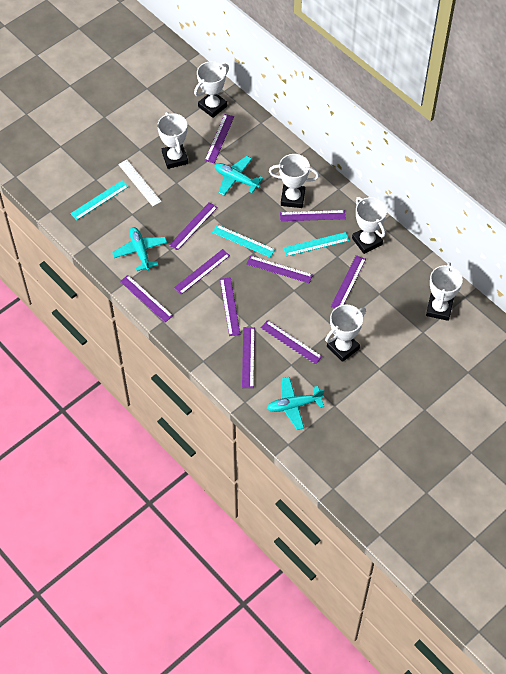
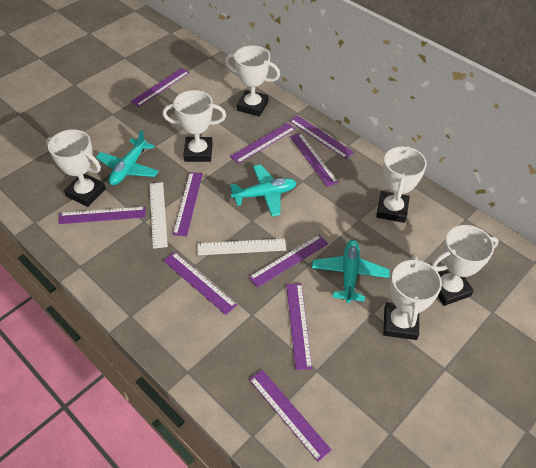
turquoise ruler: 3 -> 0
white ruler: 1 -> 2

